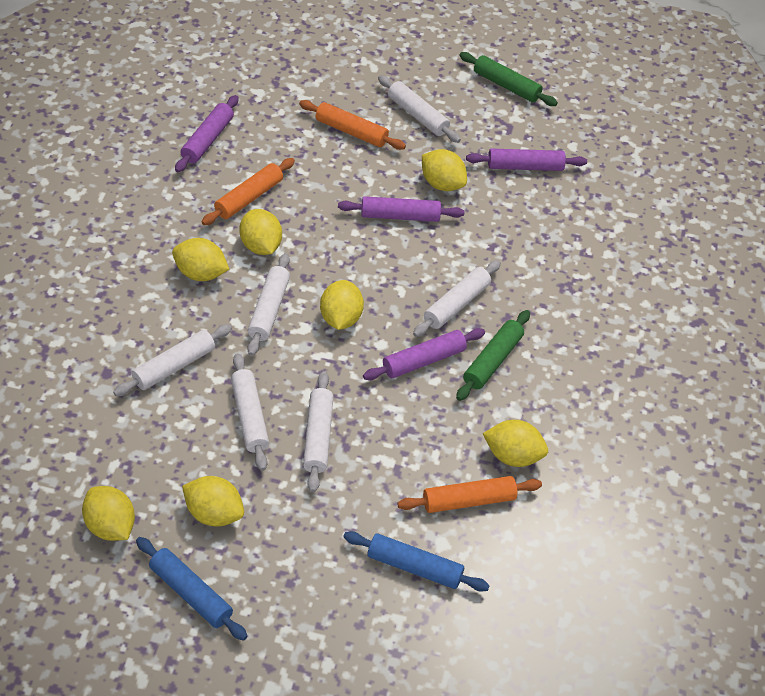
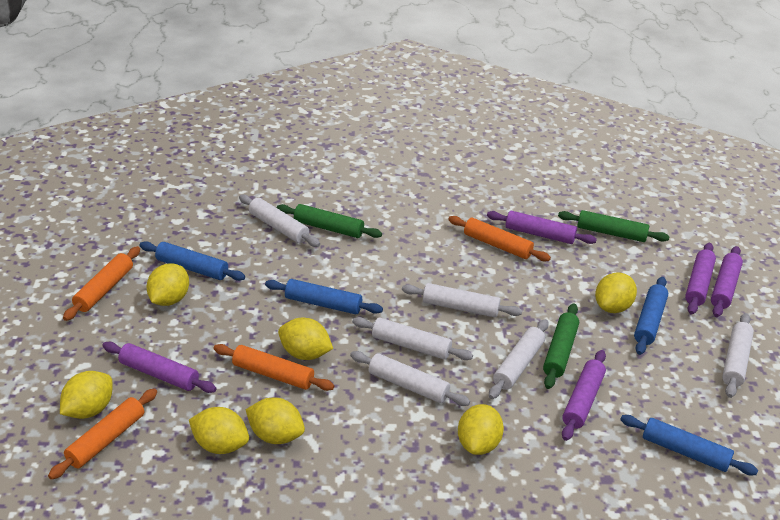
blue rolling pin: 2 -> 4
green rolling pin: 2 -> 3
orange rolling pin: 3 -> 4
purple rolling pin: 4 -> 5

